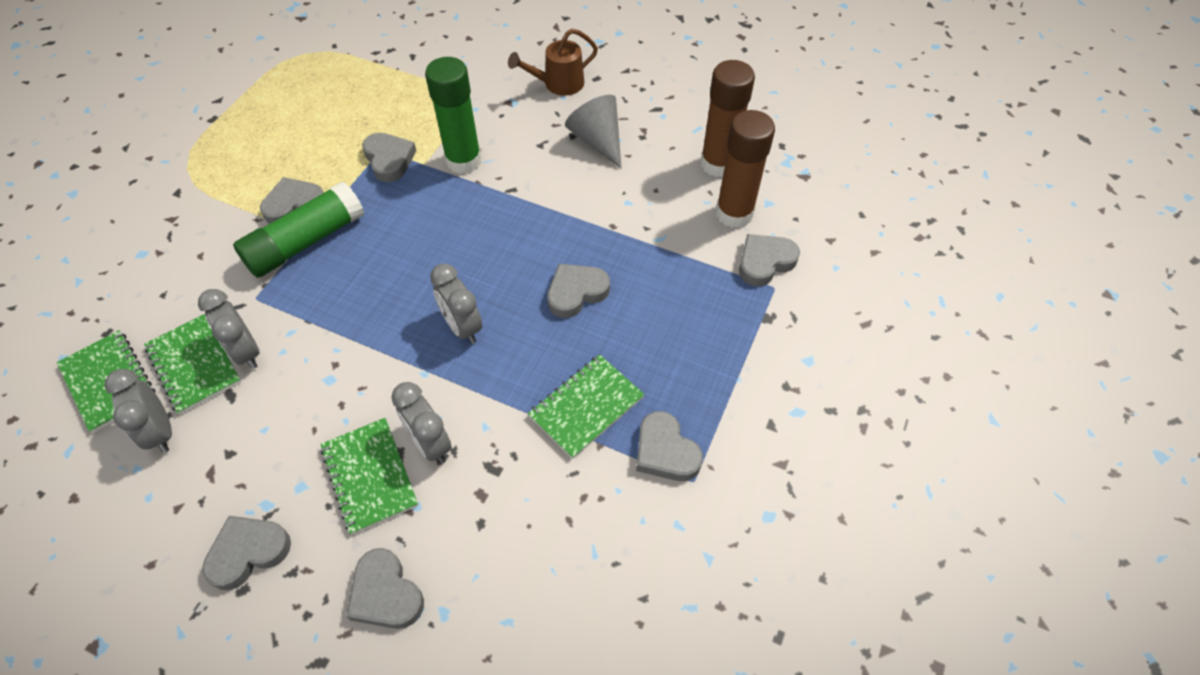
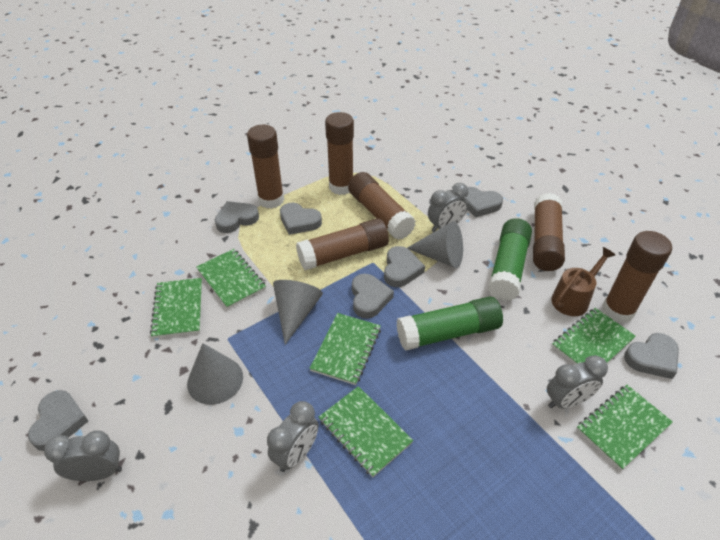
brown glue stick: 2 -> 6
green notebook: 4 -> 6
grey cone: 1 -> 3

